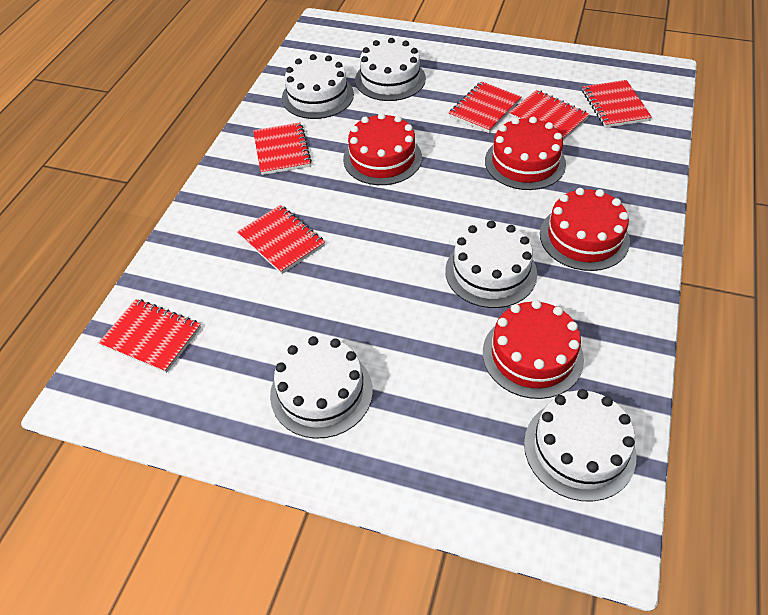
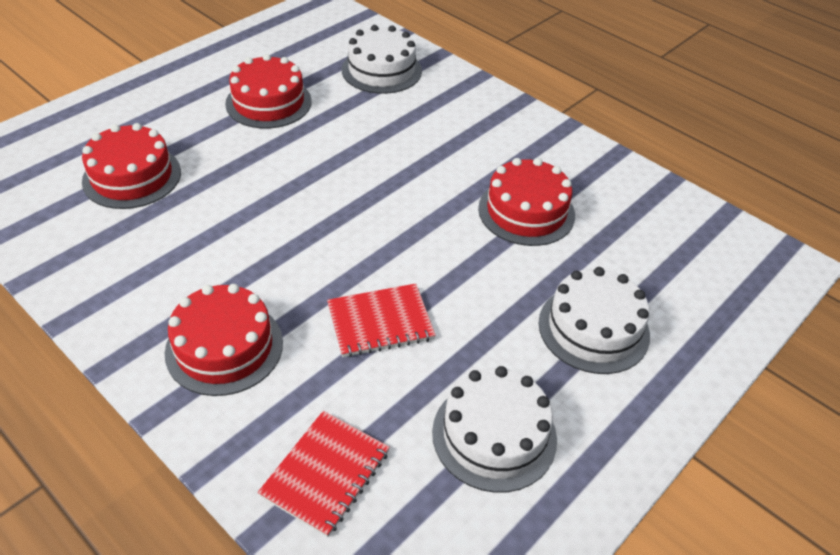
red notebook: 6 -> 2
white cake: 5 -> 3

